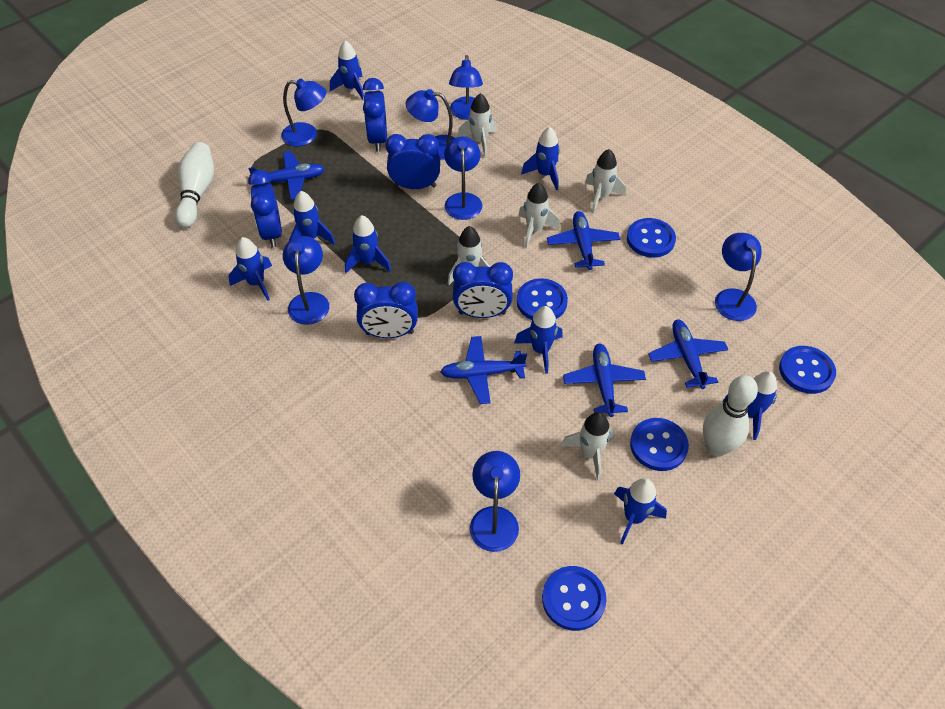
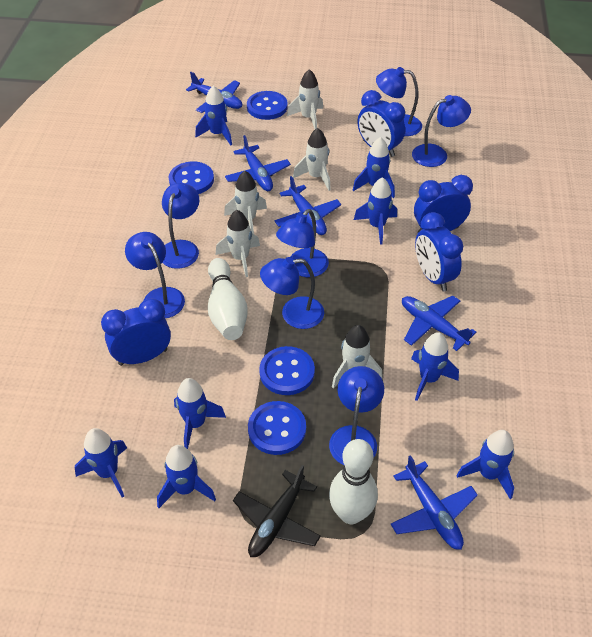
black plane: 0 -> 1
blue button: 5 -> 4
blue clock: 5 -> 4

